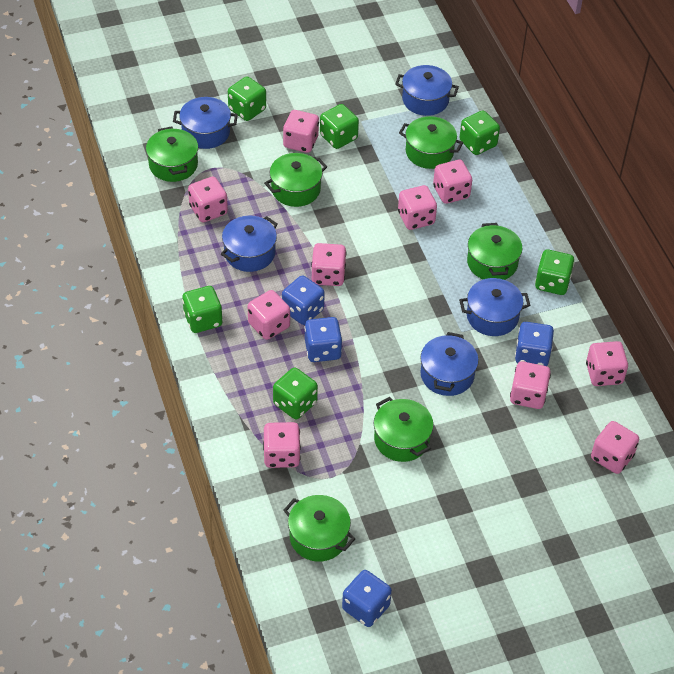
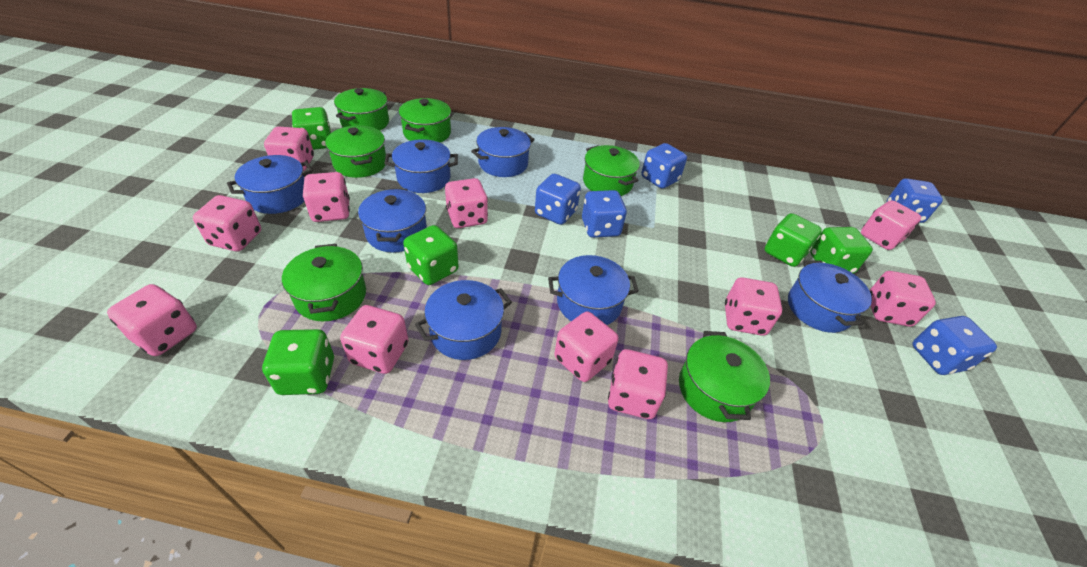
blue dice: 4 -> 5
blue pot: 5 -> 7
green dice: 6 -> 5
pink dice: 10 -> 11

